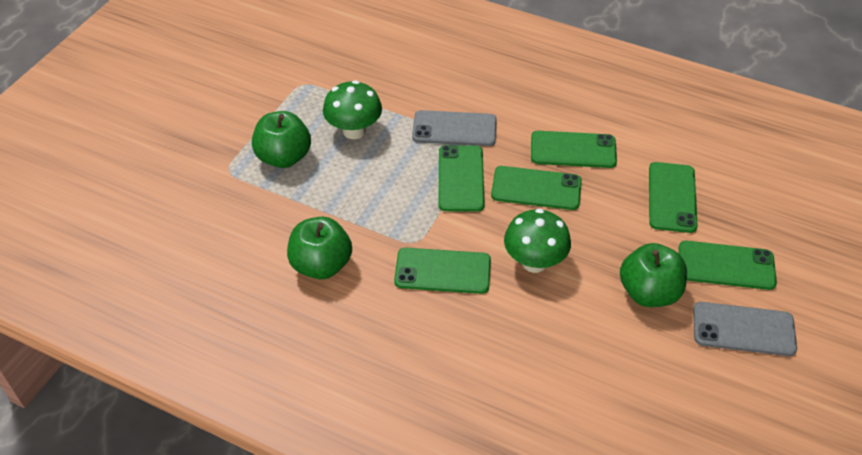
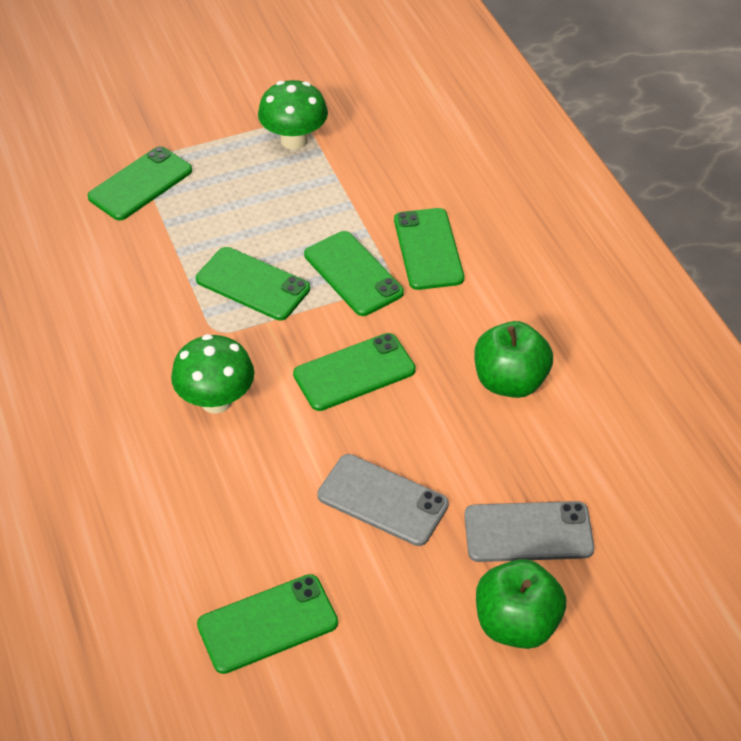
green apple: 3 -> 2

